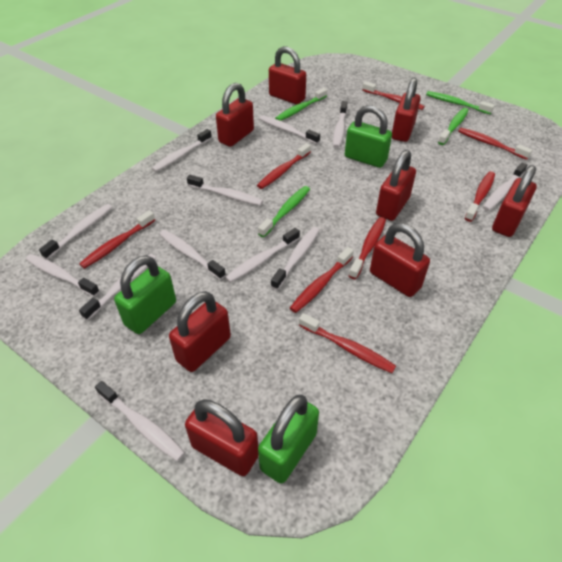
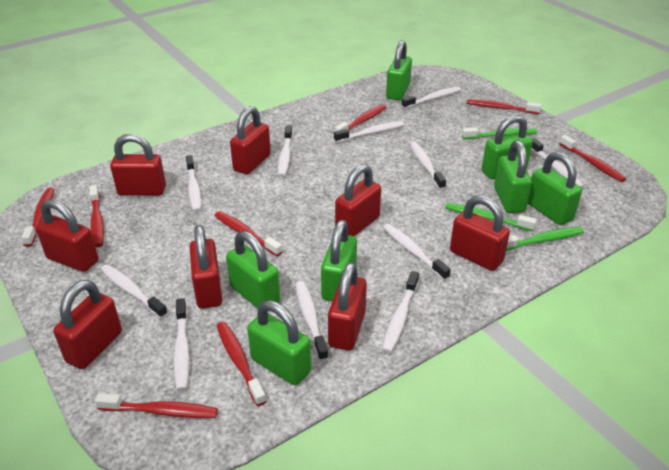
green padlock: 3 -> 7
green toothbrush: 4 -> 3
white toothbrush: 12 -> 11

